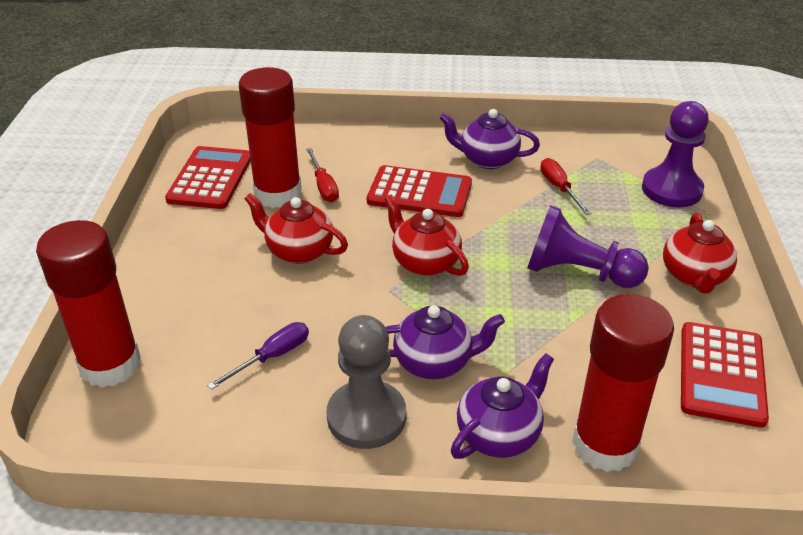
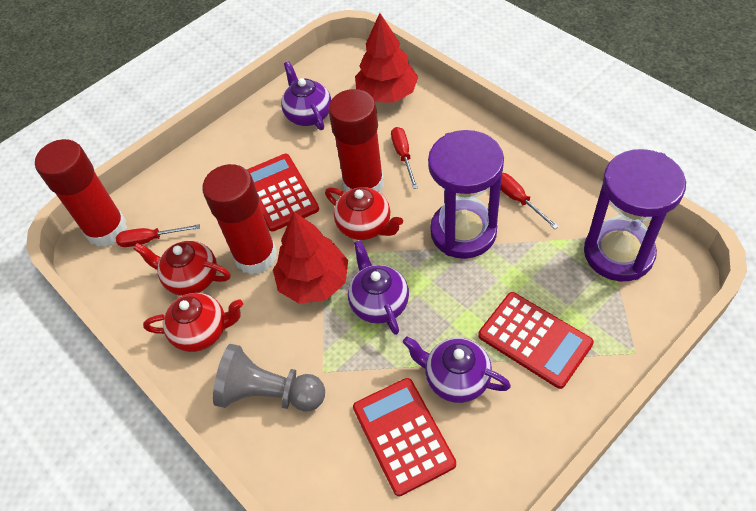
purple hourglass: 0 -> 2
purple pawn: 2 -> 0
purple screwdriver: 1 -> 0
red screwdriver: 2 -> 3
red tree: 0 -> 2

